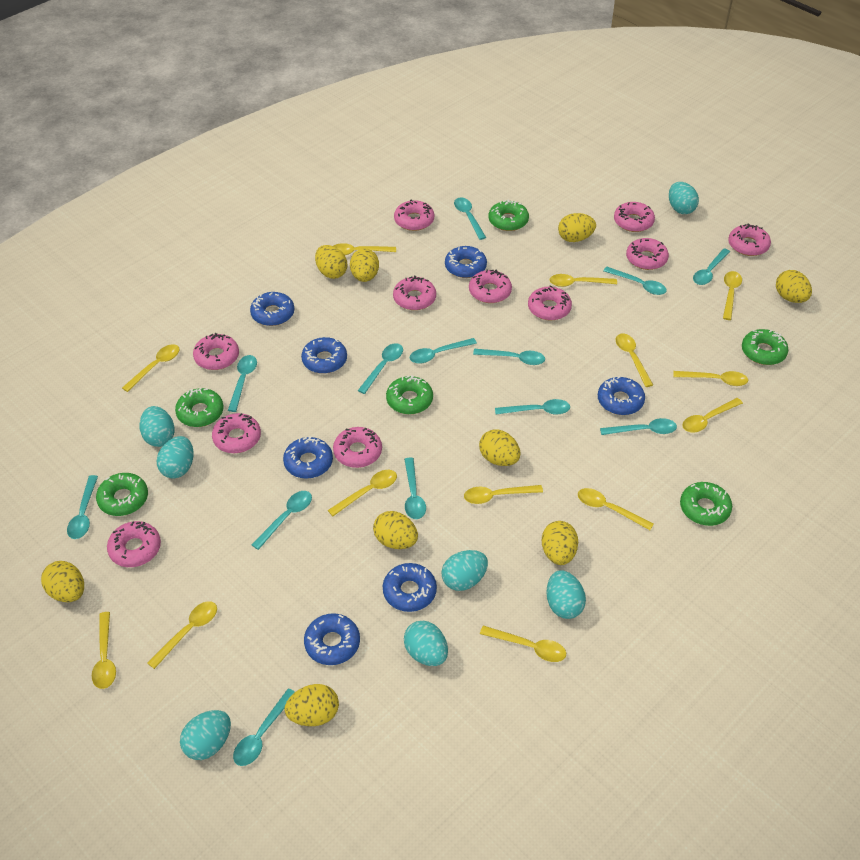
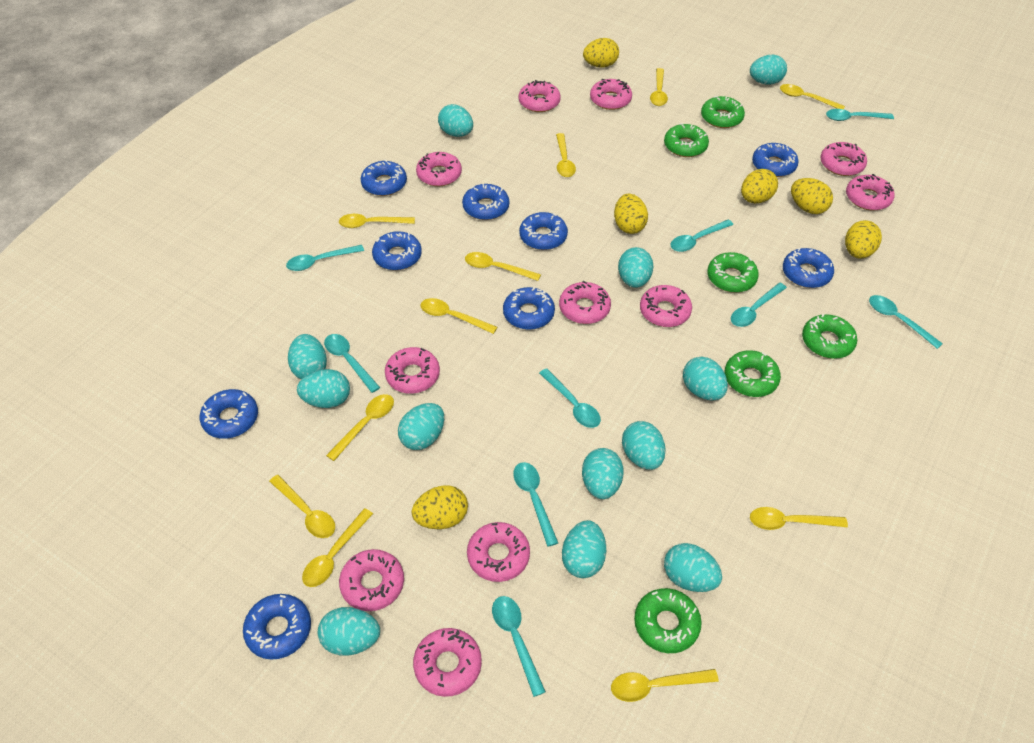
blue donut: 7 -> 9
turquoise egg: 7 -> 12
turquoise spoon: 13 -> 9
yellow egg: 9 -> 6
yellow spoon: 13 -> 11

